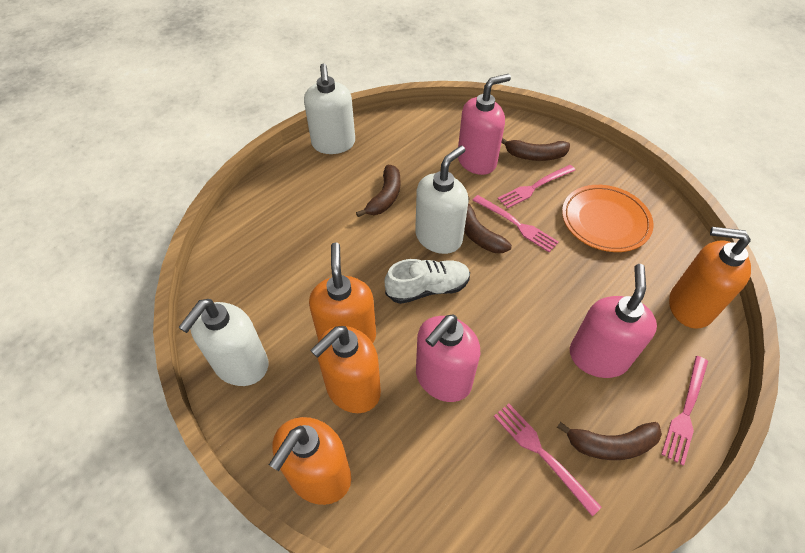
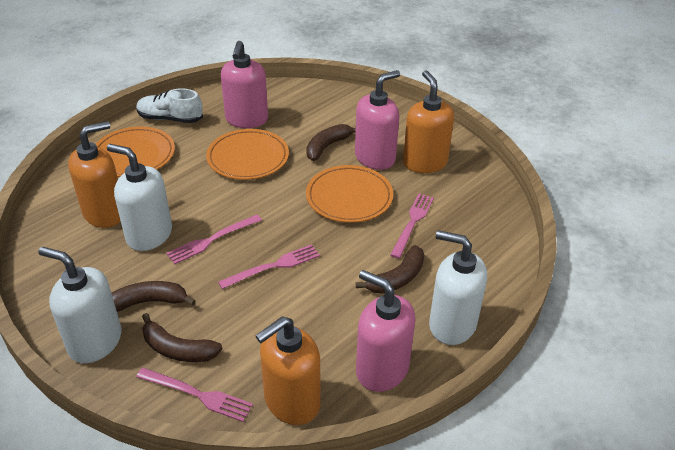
orange plate: 1 -> 3
orange soap dispenser: 4 -> 3

